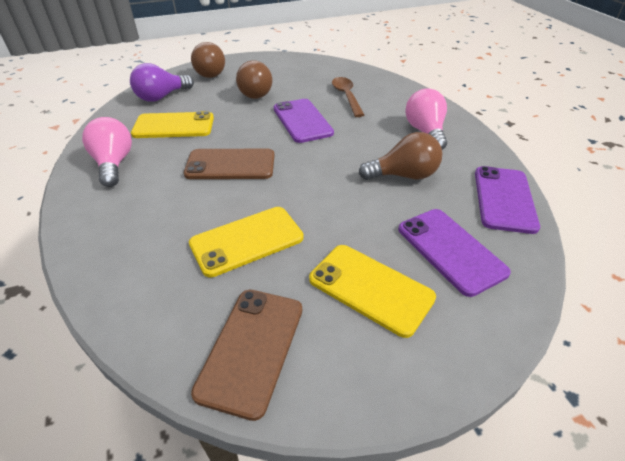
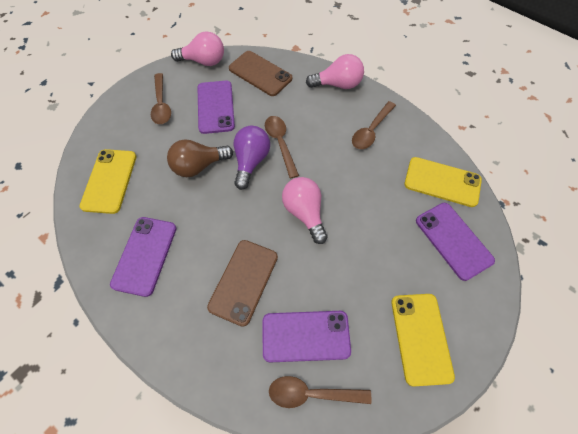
brown light bulb: 3 -> 1
brown spoon: 1 -> 4
pink light bulb: 2 -> 3
purple phone: 3 -> 4

